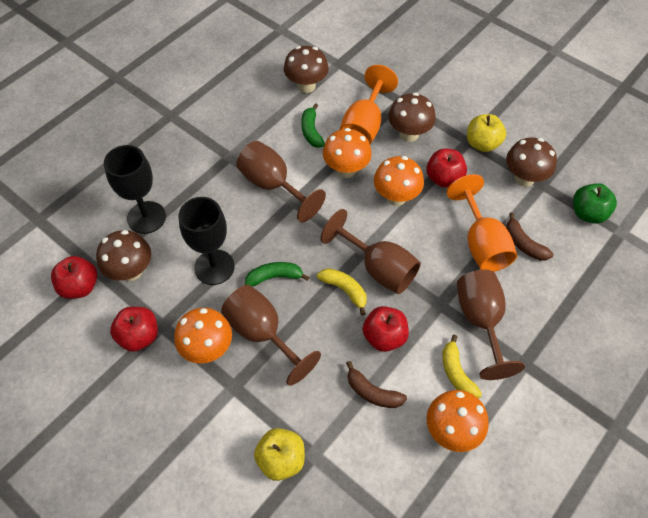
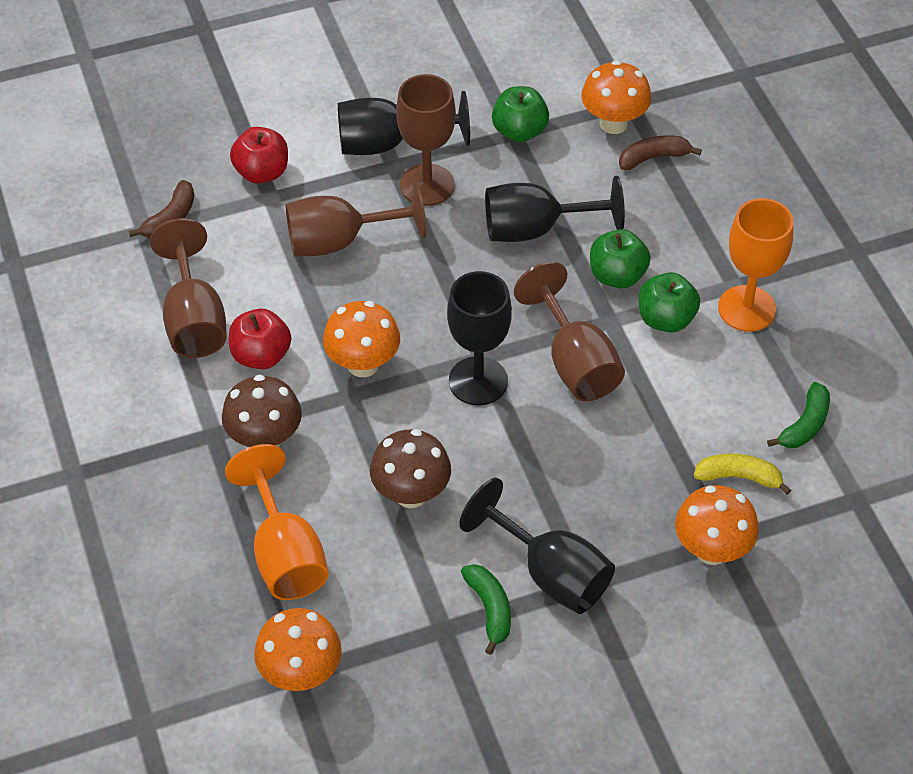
black goblet: 2 -> 4
brown mushroom: 4 -> 2
green apple: 1 -> 3
red apple: 4 -> 2
yellow apple: 2 -> 0
yellow banana: 2 -> 1

